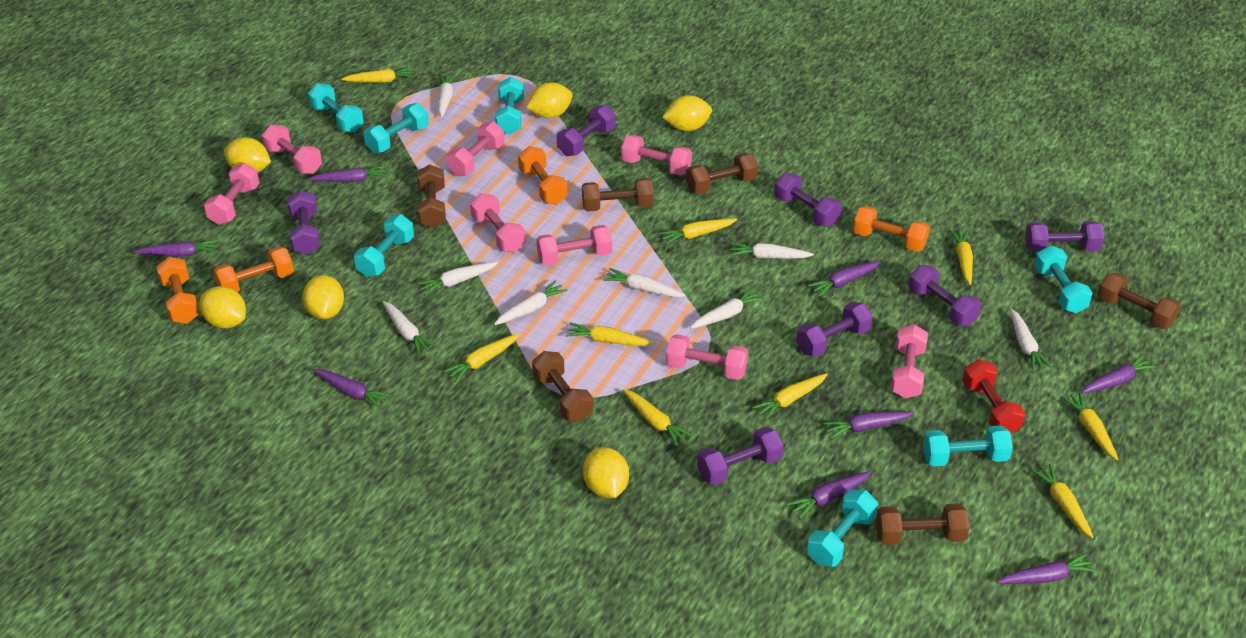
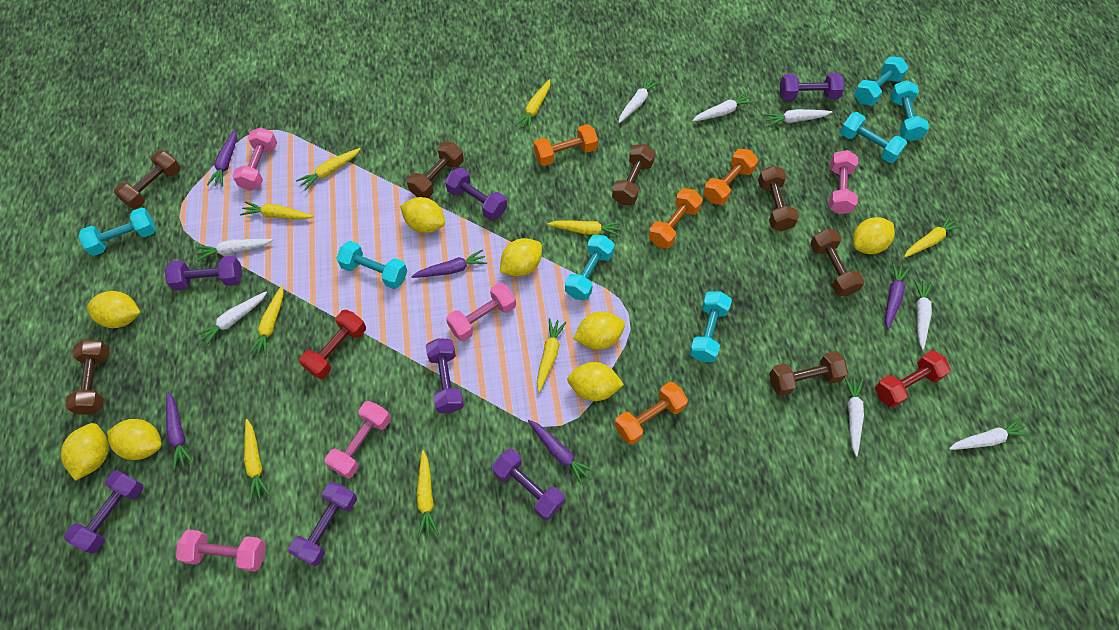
brown dumbbell: 6 -> 7
pink dumbbell: 8 -> 5
purple carrot: 8 -> 5
red dumbbell: 1 -> 2
yellow lemon: 6 -> 8

